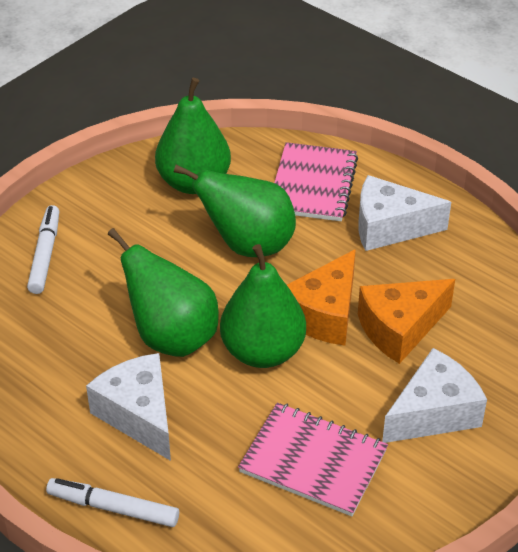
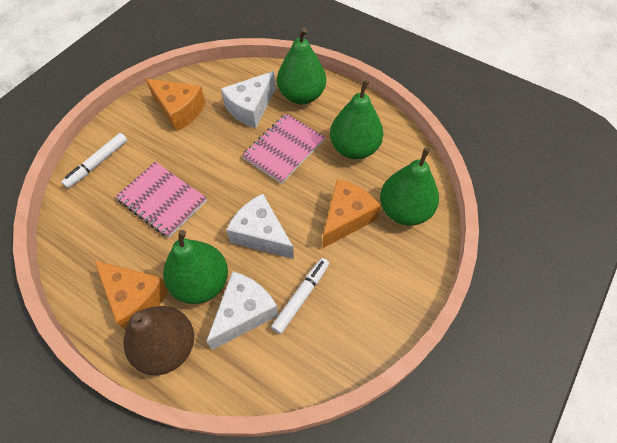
brown pear: 0 -> 1
orange cheese: 2 -> 3

